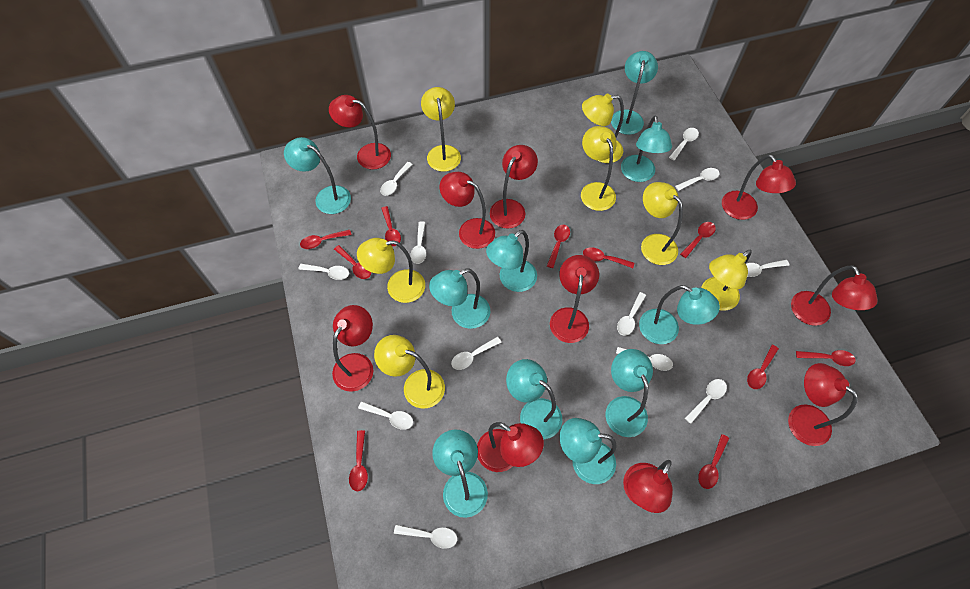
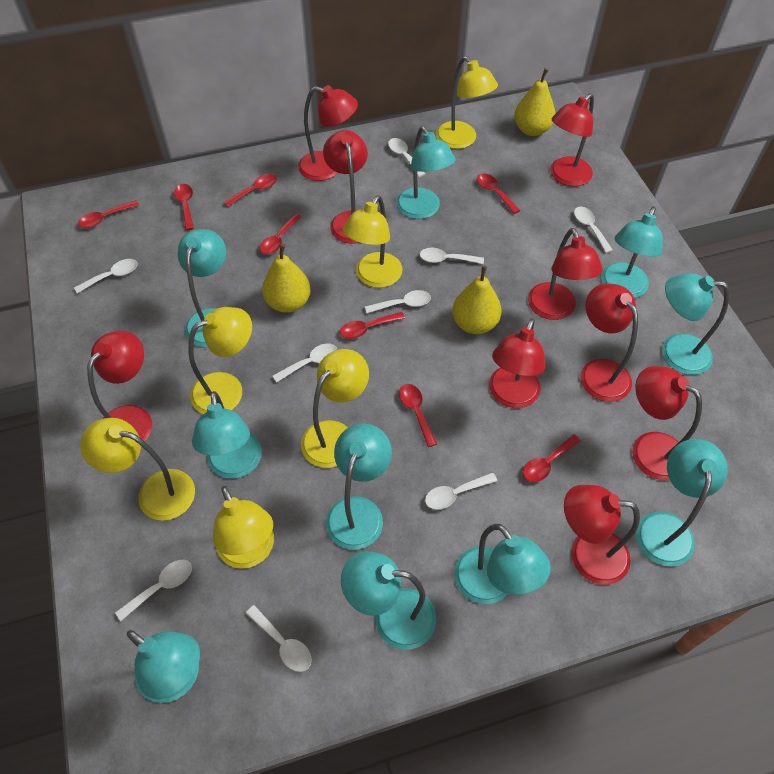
red lamp: 10 -> 9
red spoon: 10 -> 8
white spoon: 12 -> 9
yellow lamp: 7 -> 6
yellow pear: 0 -> 3

